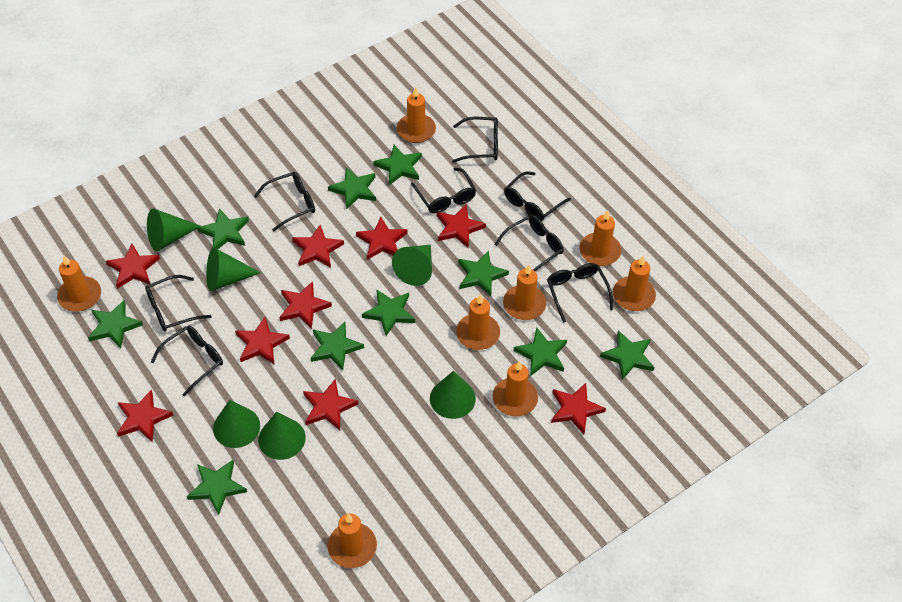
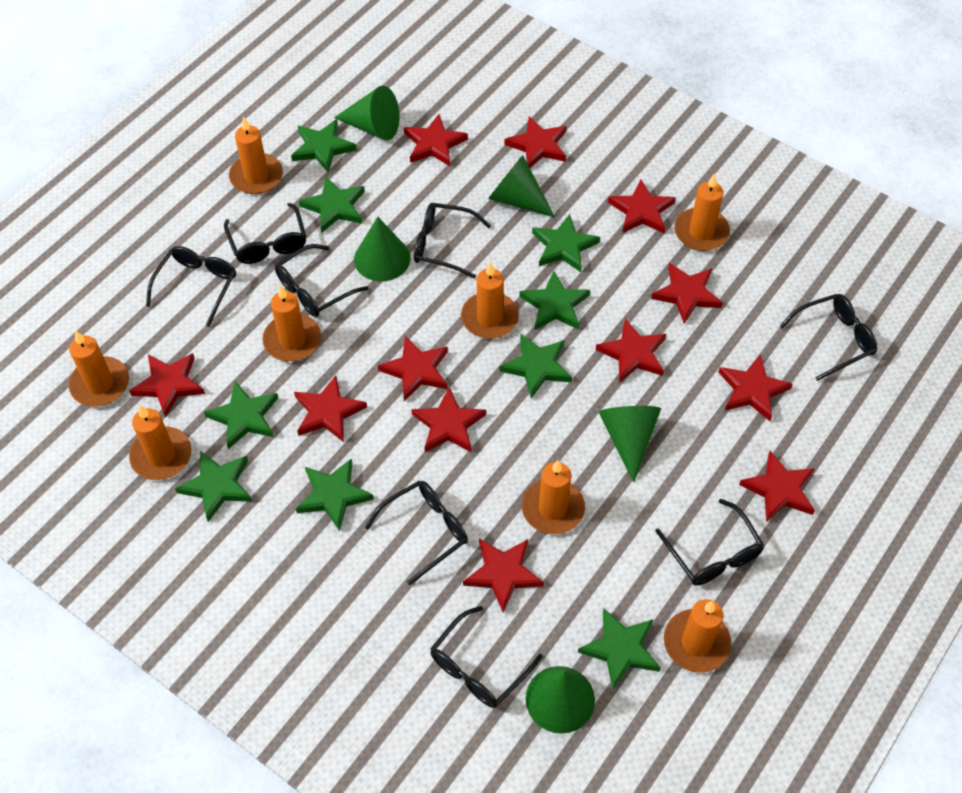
green cone: 6 -> 5
green star: 10 -> 9
red star: 9 -> 12

